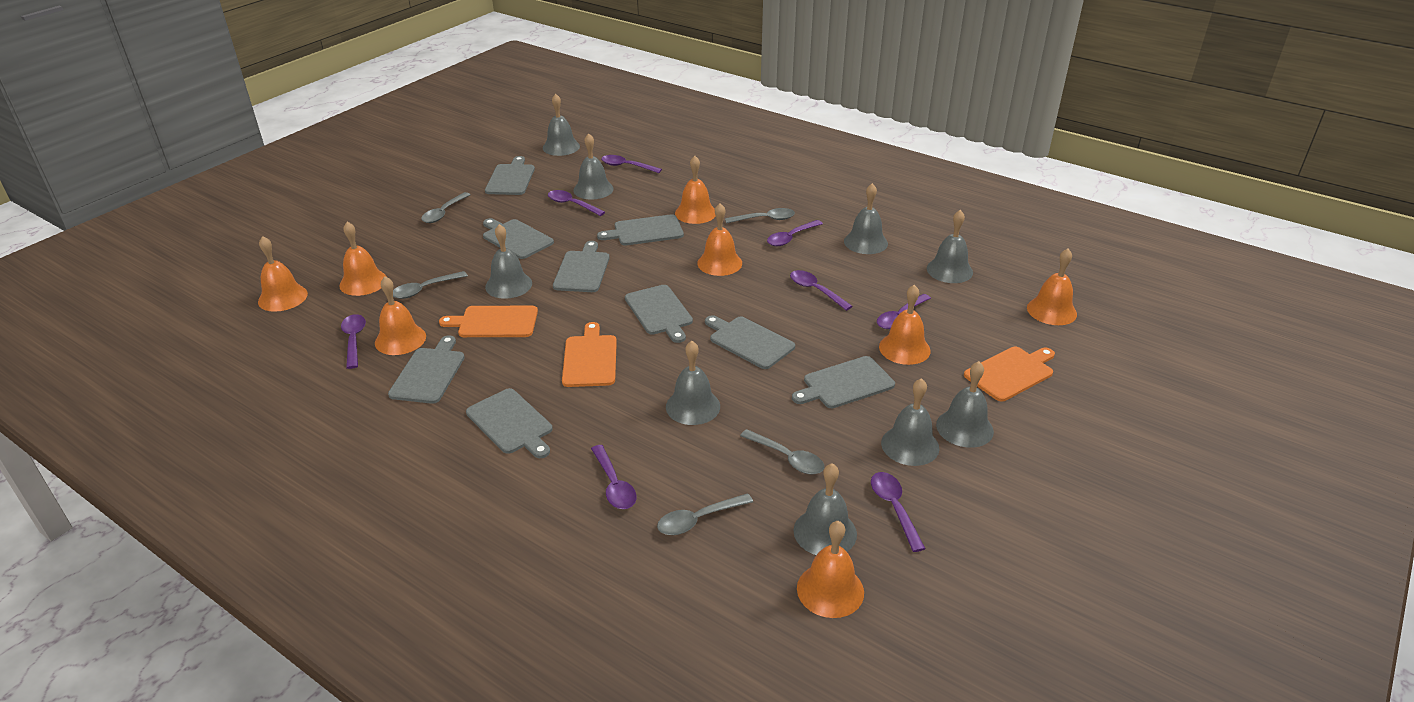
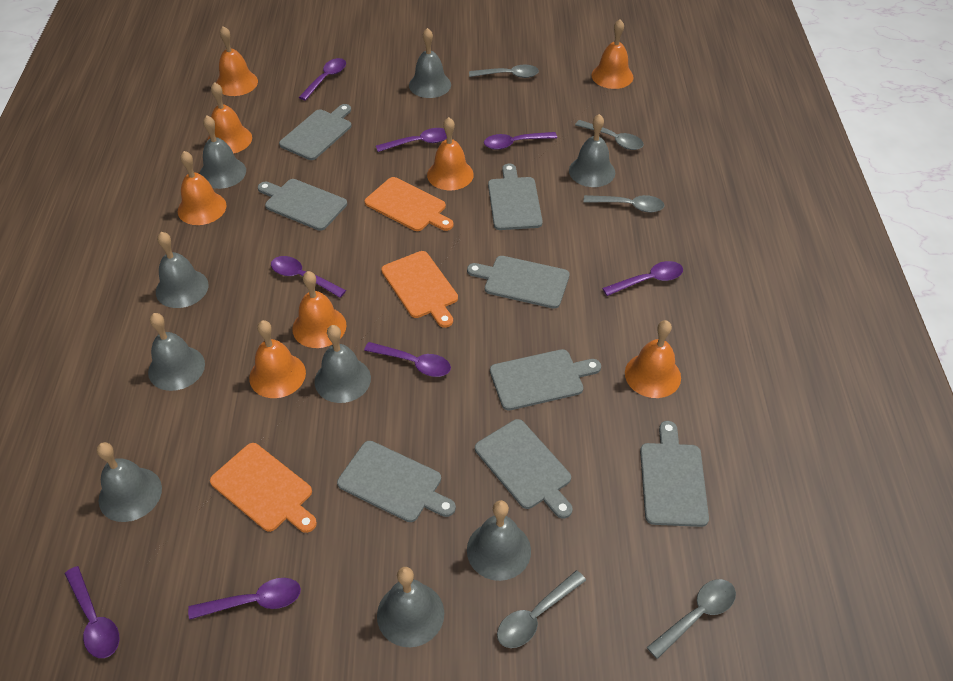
grey cutting board: 9 -> 8

